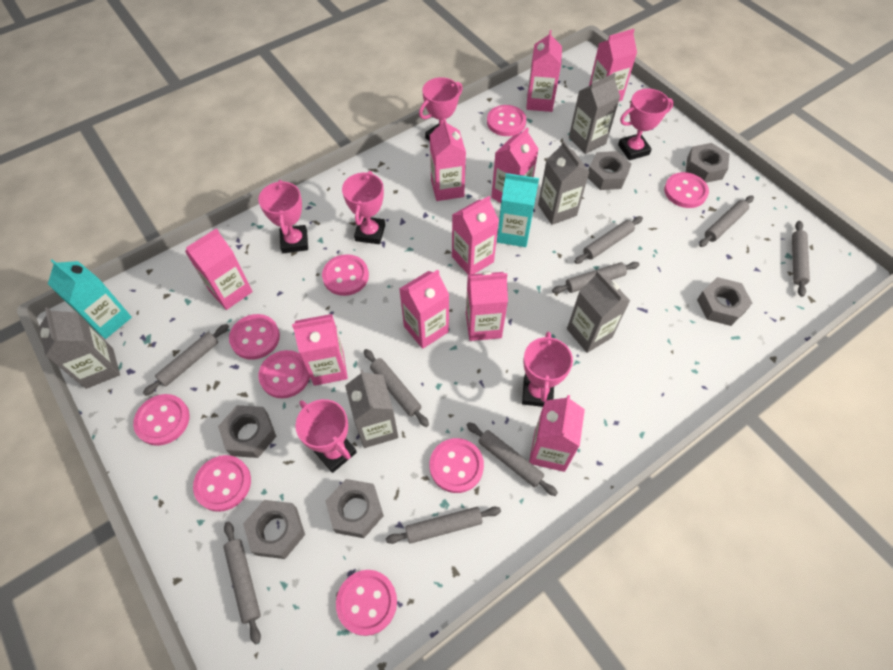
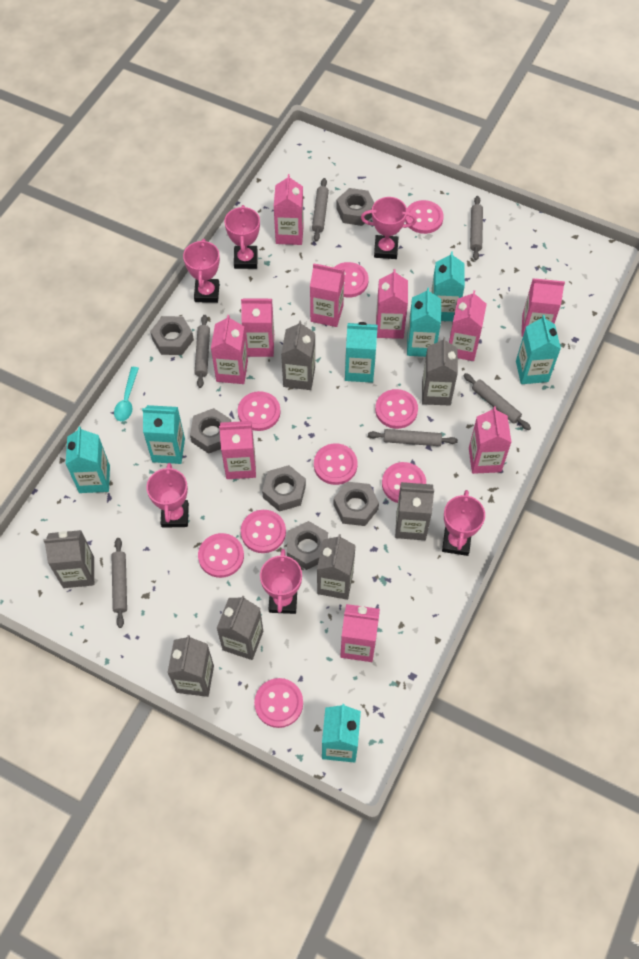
grey carton: 5 -> 7
grey rolling pin: 9 -> 6
turquoise carton: 2 -> 7
turquoise spoon: 0 -> 1

